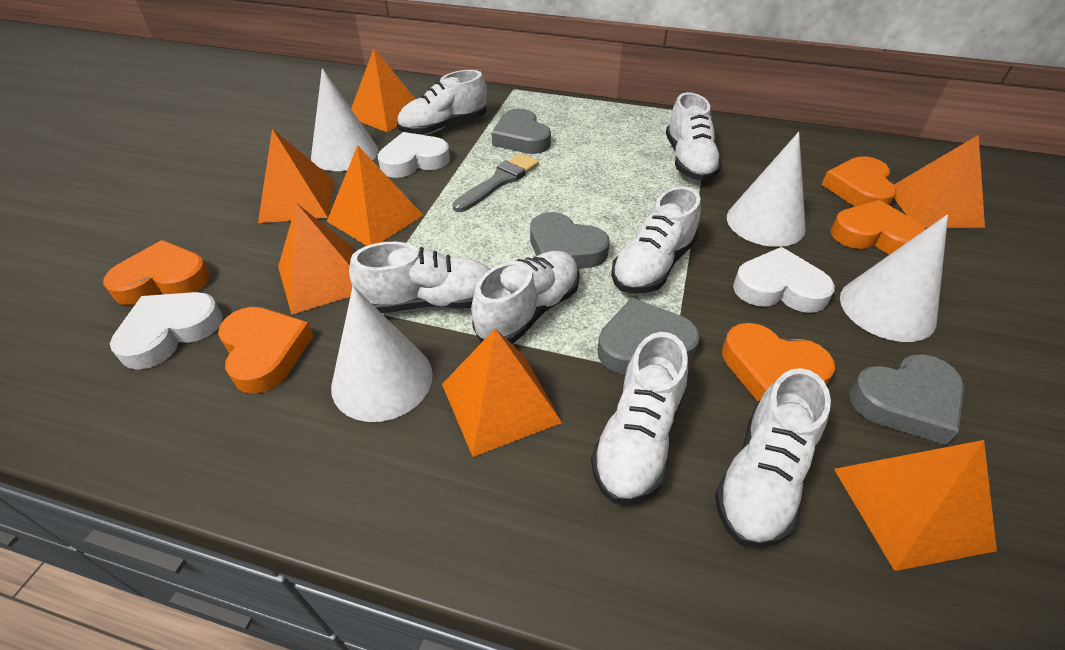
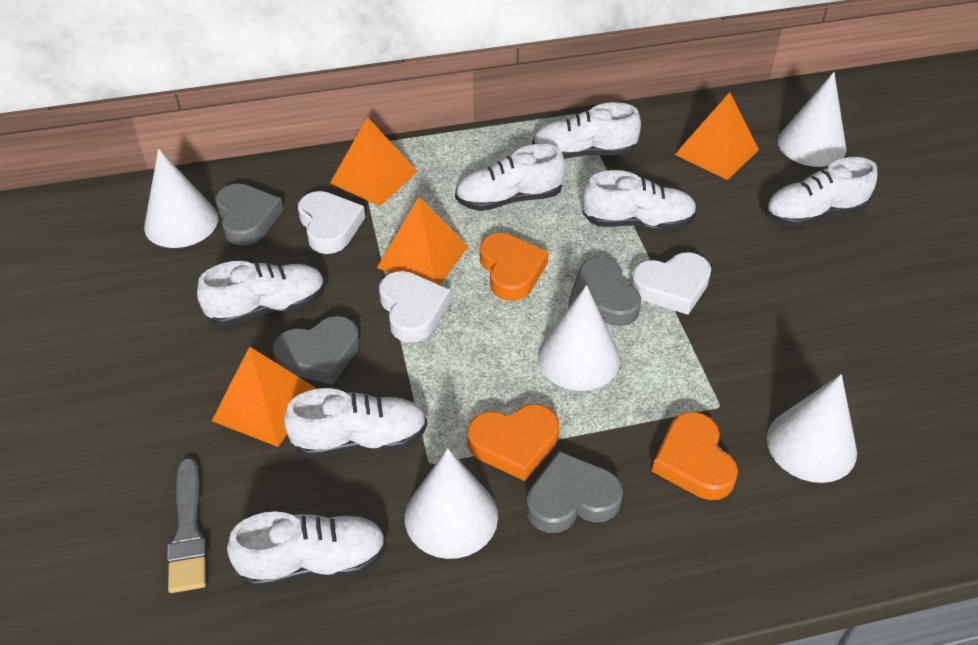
orange heart: 5 -> 3
orange pyramid: 7 -> 4
white cone: 4 -> 5

